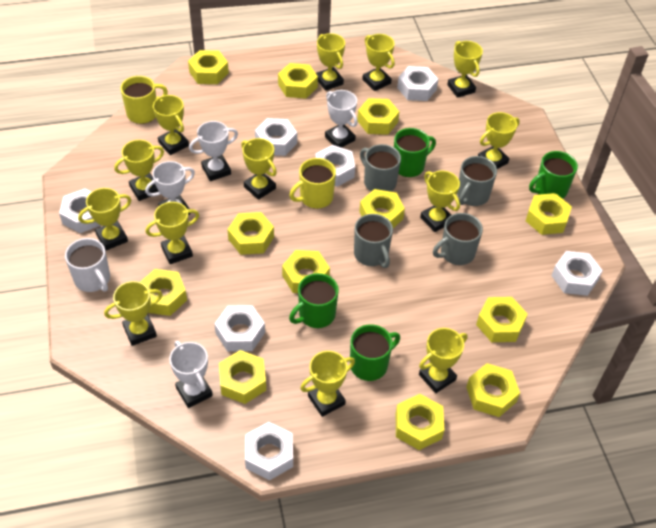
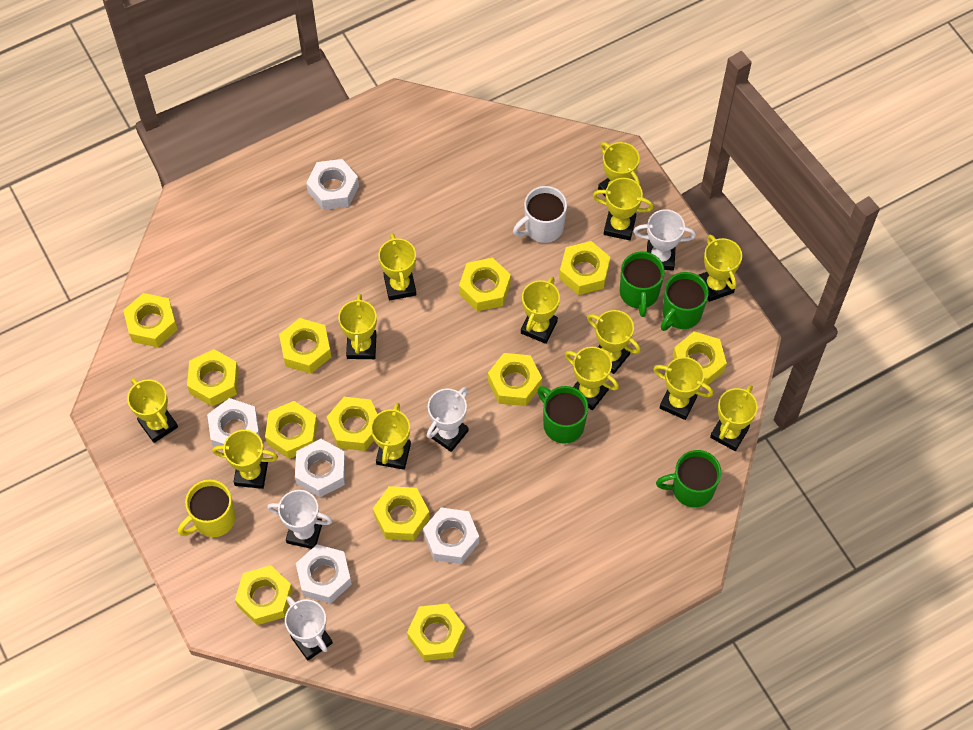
grey mug: 4 -> 0
white nut: 7 -> 5
yellow mug: 2 -> 1

